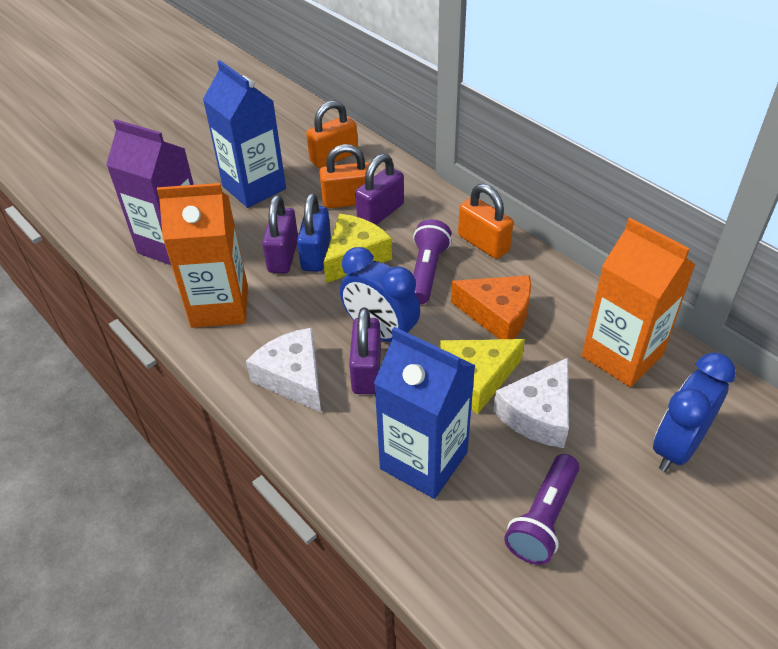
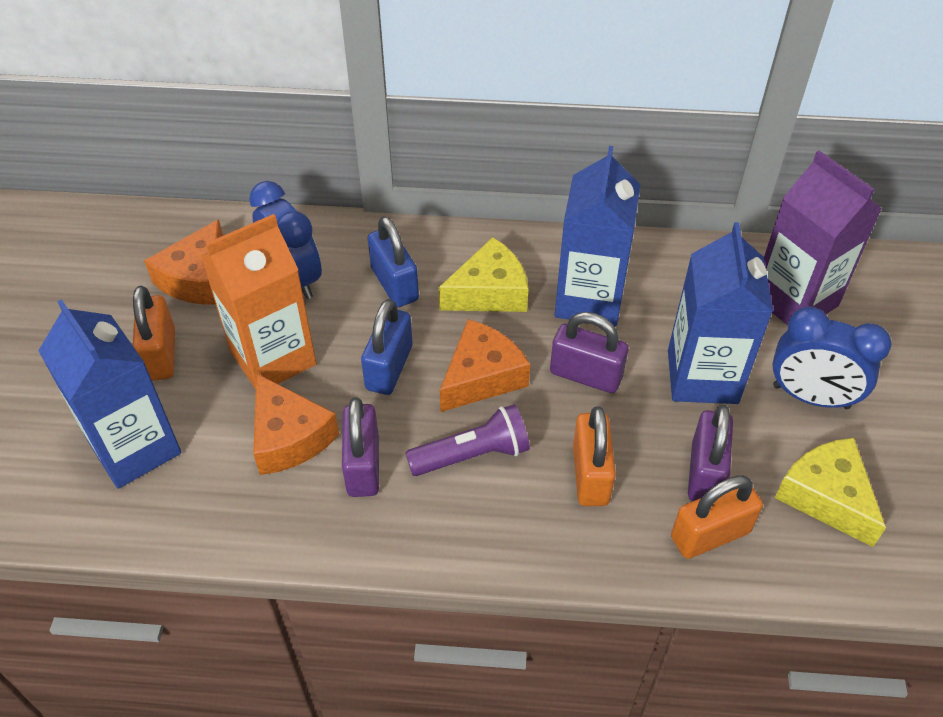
blue carton: 2 -> 3
blue padlock: 1 -> 2
orange carton: 2 -> 1
orange cheese: 1 -> 3
purple flashlight: 2 -> 1
white cheese: 2 -> 0

